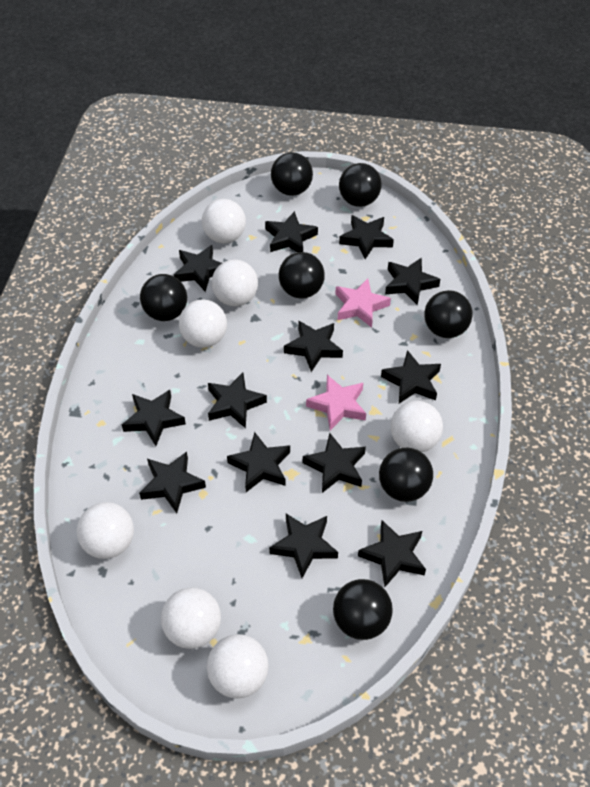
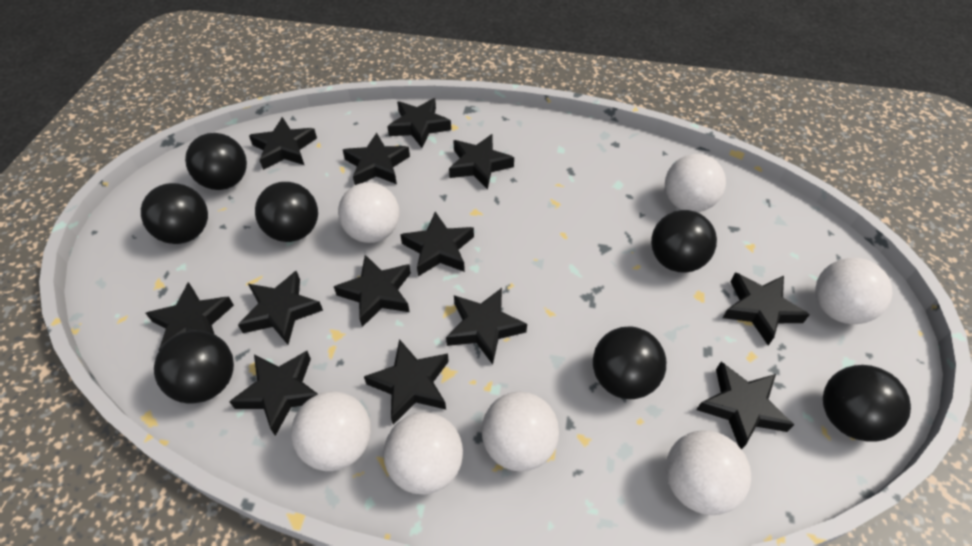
pink star: 2 -> 0

